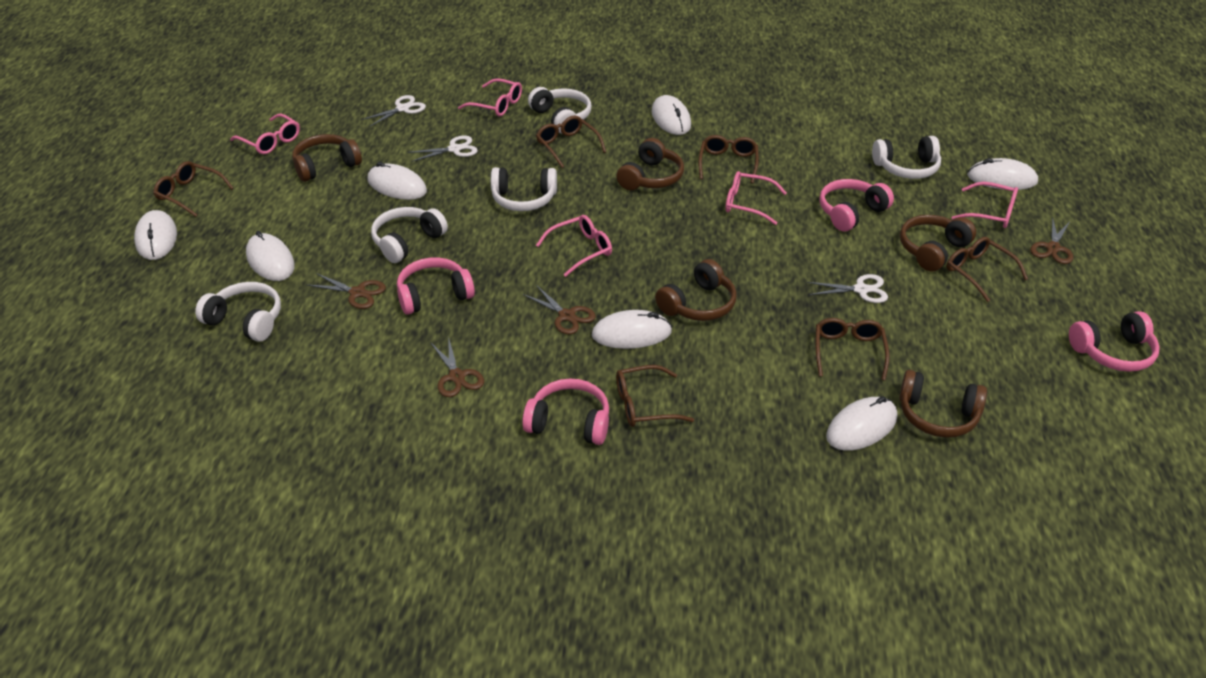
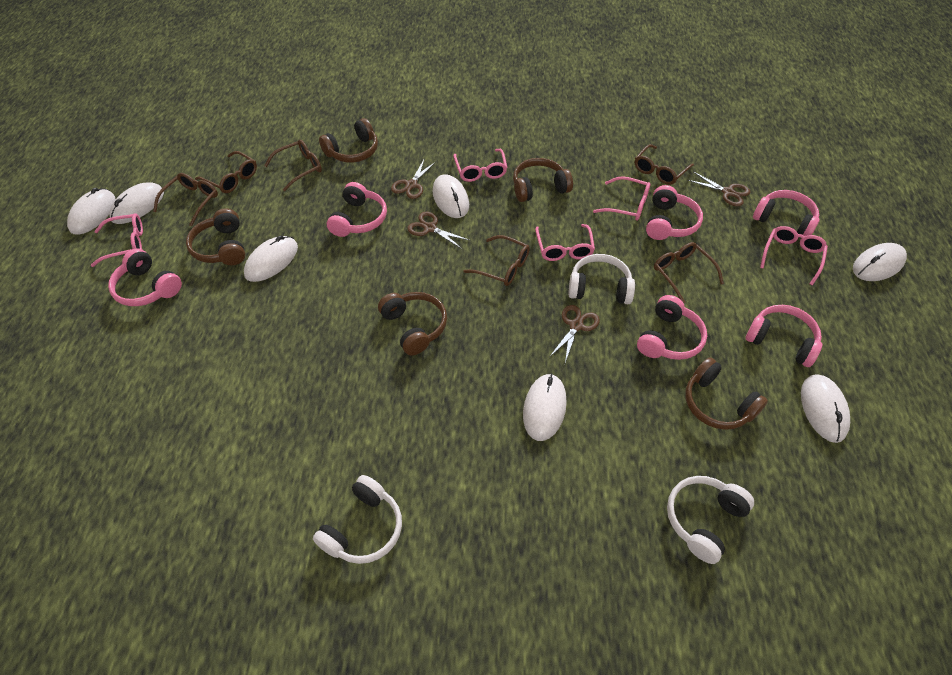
pink headphones: 4 -> 6
white headphones: 5 -> 3
white scissors: 3 -> 0

